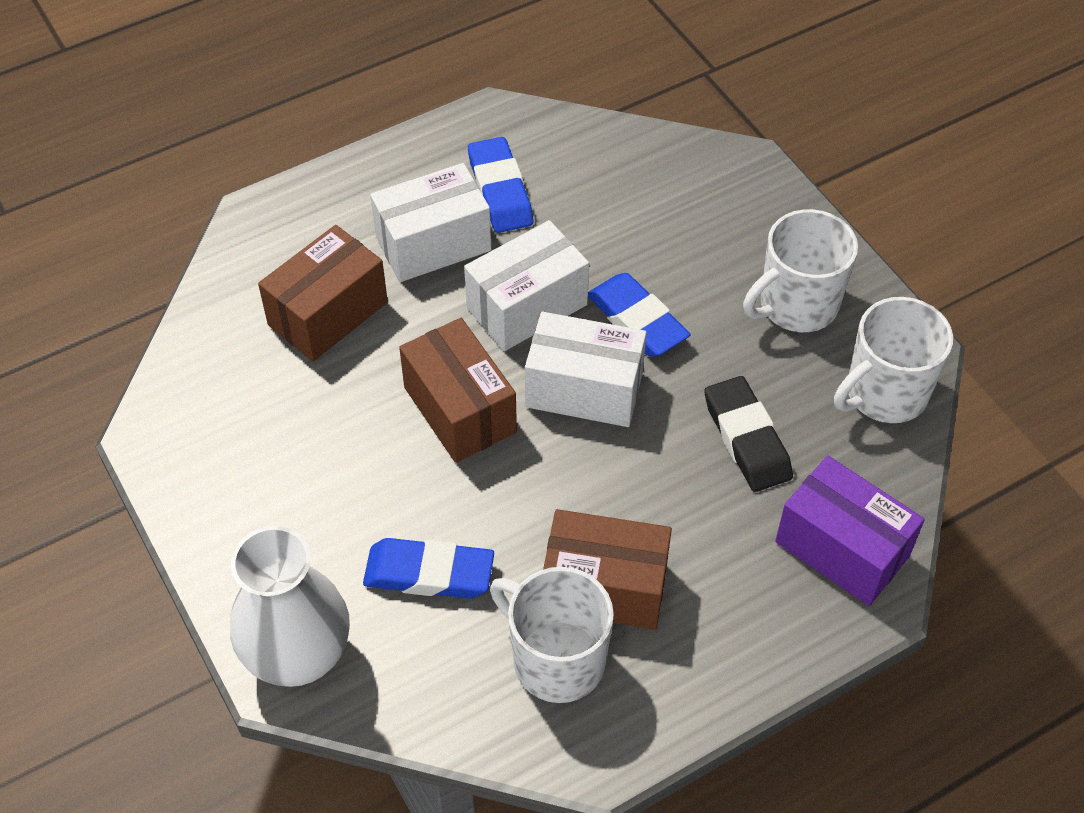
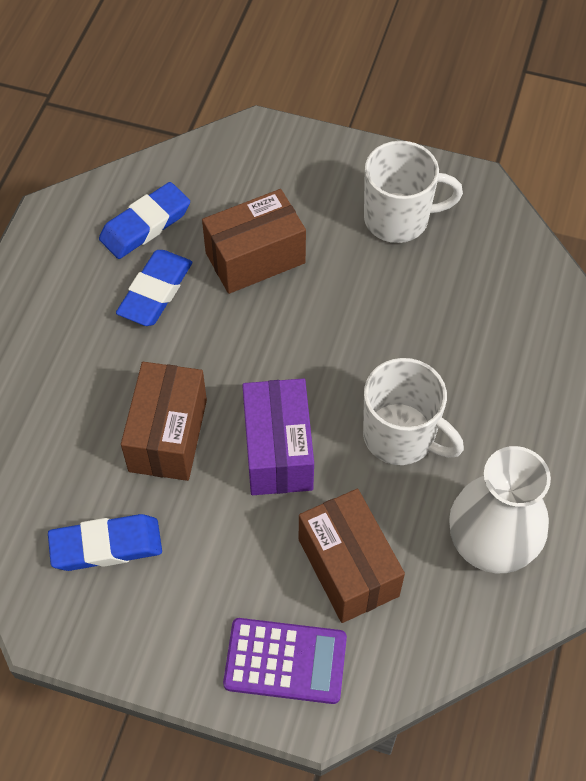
black eraser: 1 -> 0
purple calculator: 0 -> 1
white box: 3 -> 0
white mug: 3 -> 2

